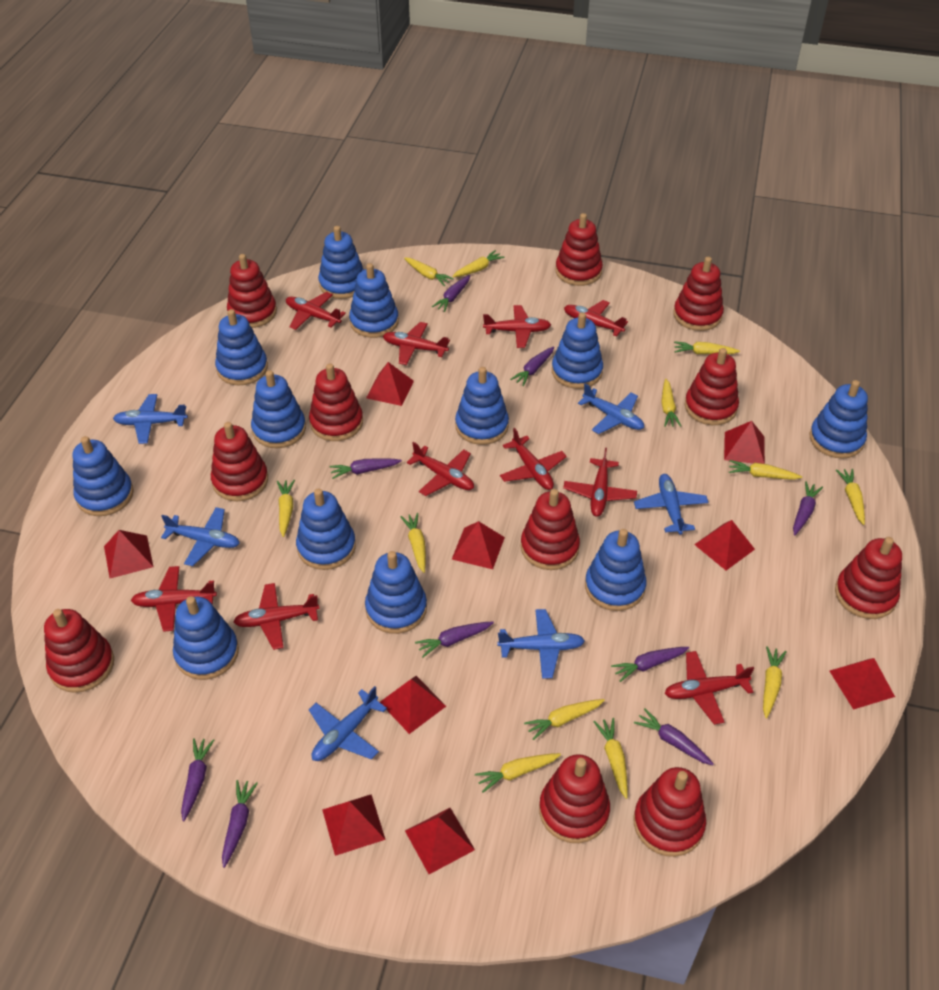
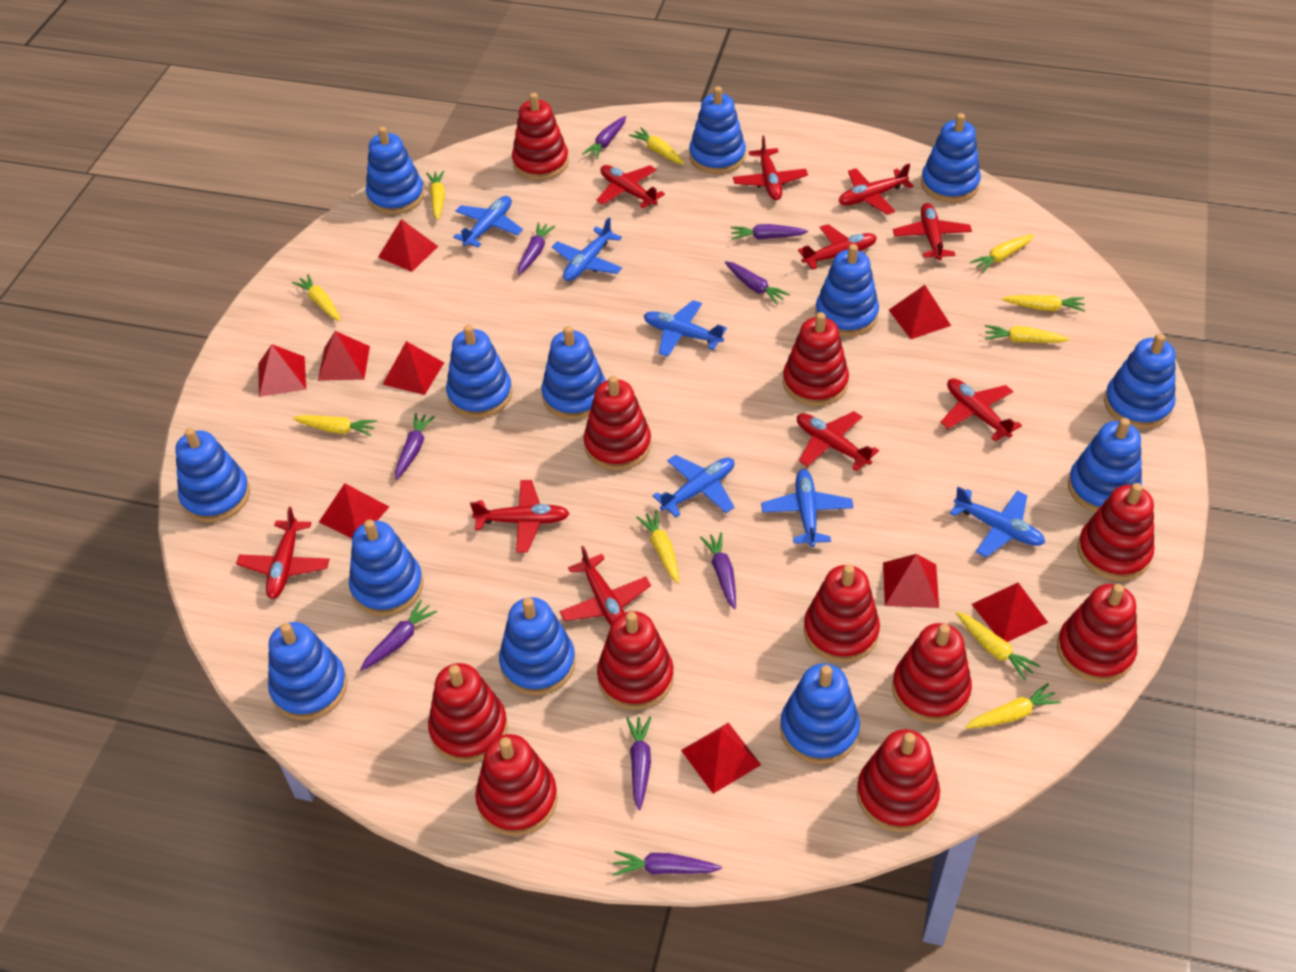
blue stacking toy: 12 -> 13
yellow carrot: 12 -> 10

